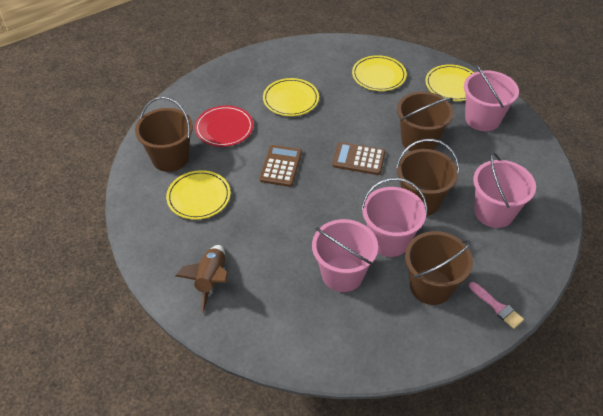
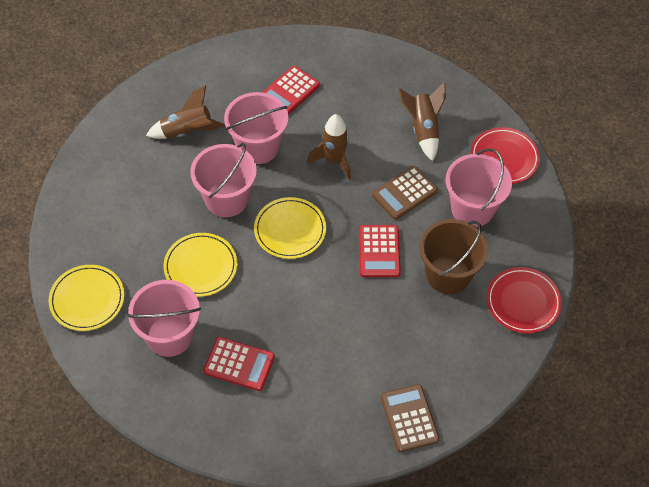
brown bucket: 4 -> 1
brown rocket: 1 -> 3
pink brush: 1 -> 0
red calculator: 0 -> 3
red plate: 1 -> 2
yellow plate: 4 -> 3

